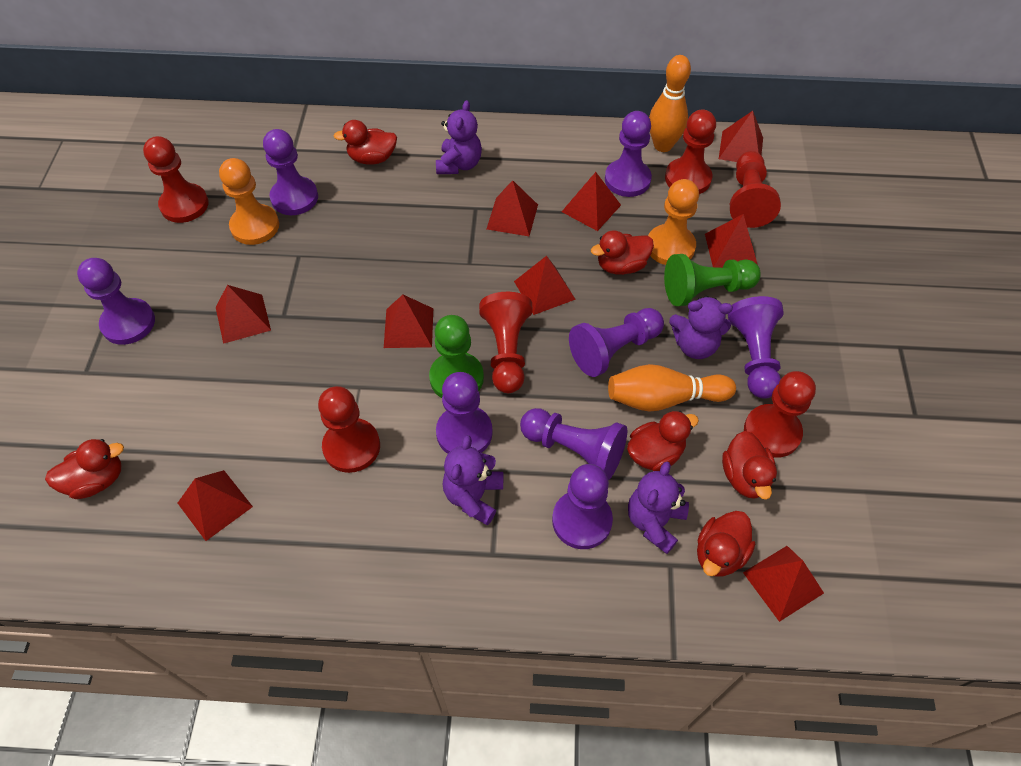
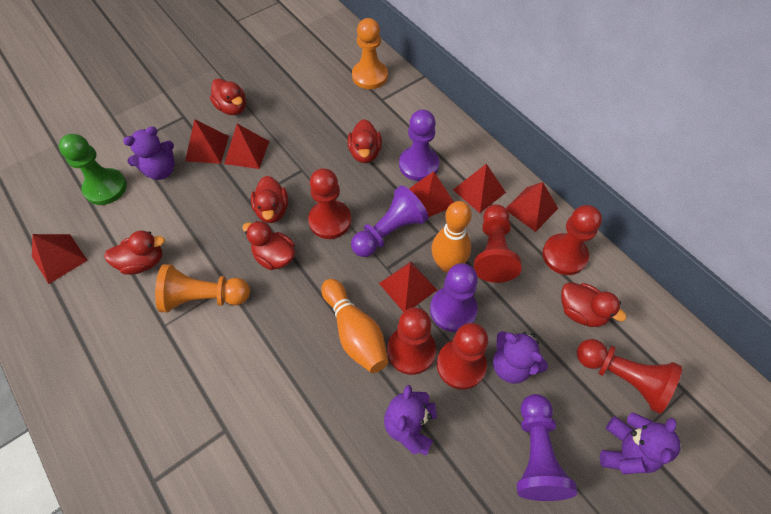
green pawn: 2 -> 1
purple pawn: 8 -> 4
red pyramid: 9 -> 7

